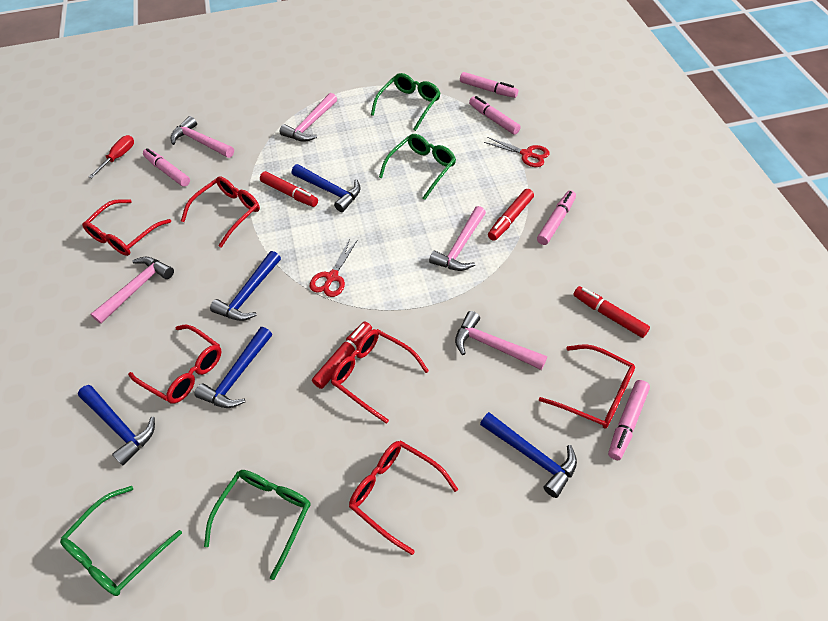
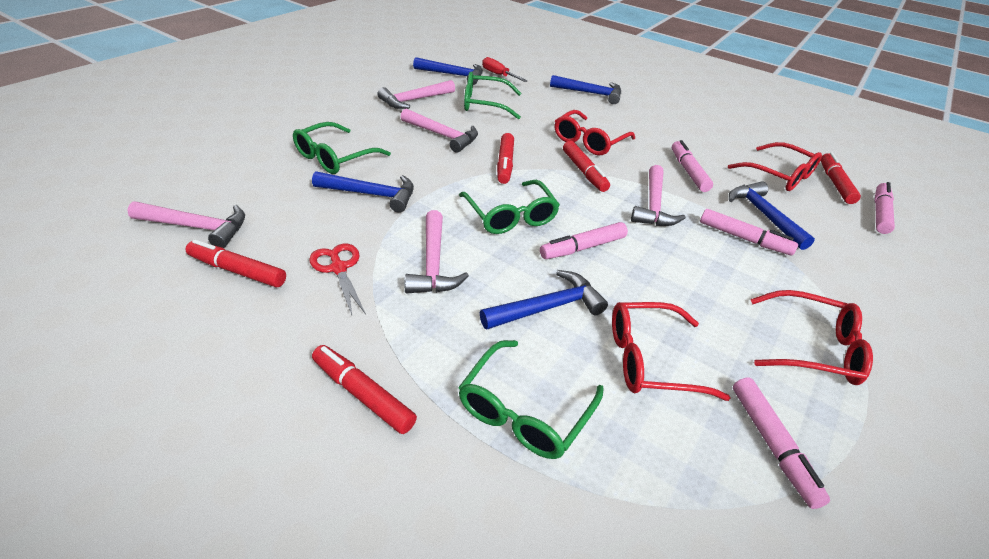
red glasses: 6 -> 4
red marker: 4 -> 5
red scissors: 2 -> 1

